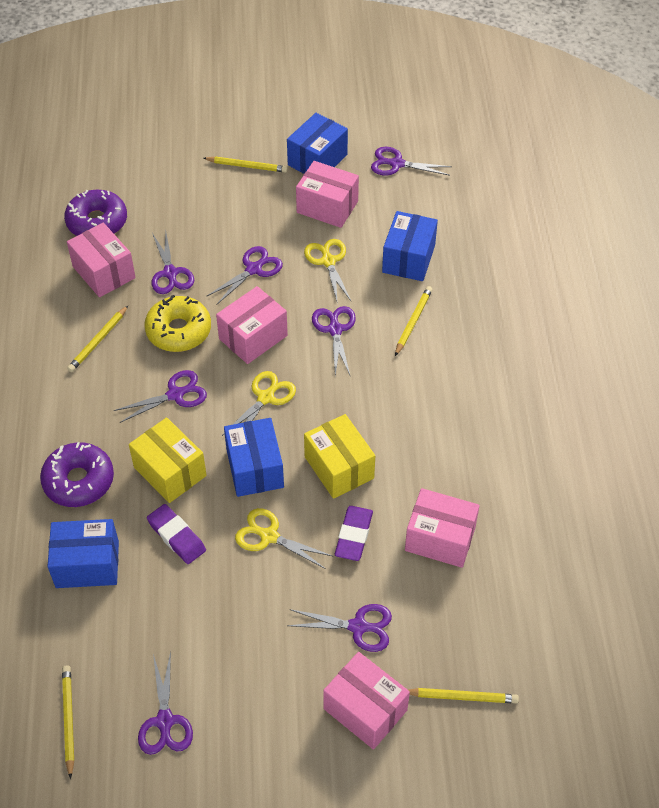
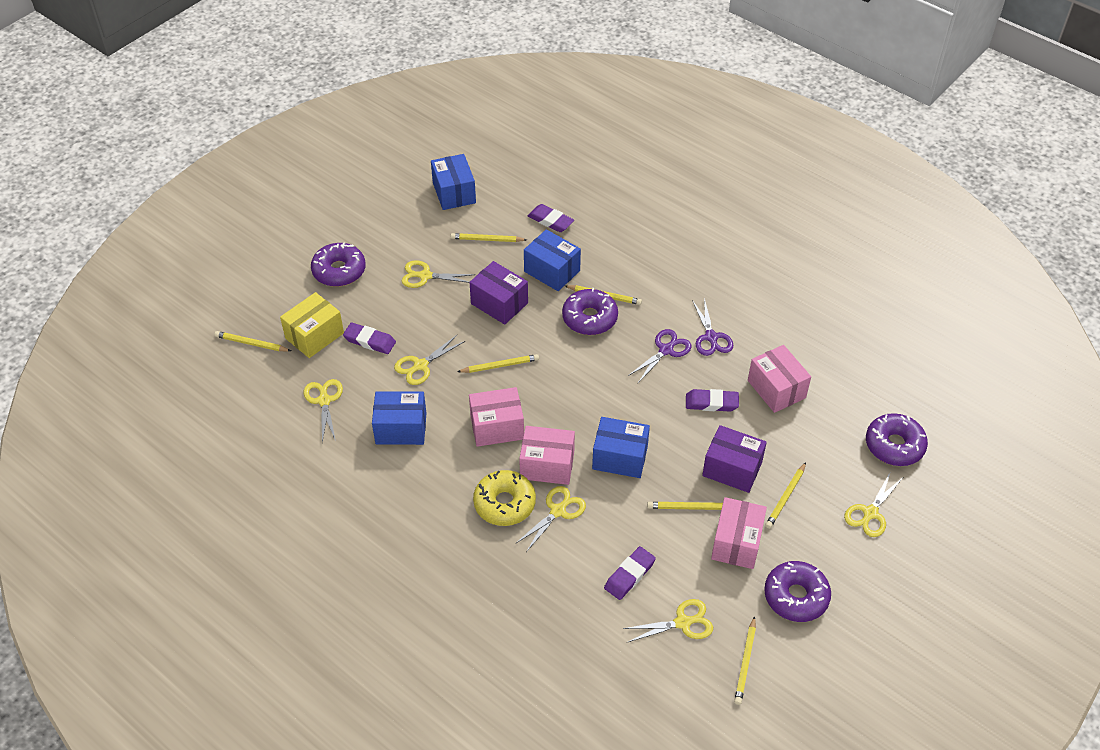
pink box: 5 -> 4
purple box: 0 -> 2
purple donut: 2 -> 4
purple eraser: 2 -> 4
purple scissors: 7 -> 2
yellow box: 2 -> 1
yellow pencil: 5 -> 7
yellow scissors: 3 -> 6

